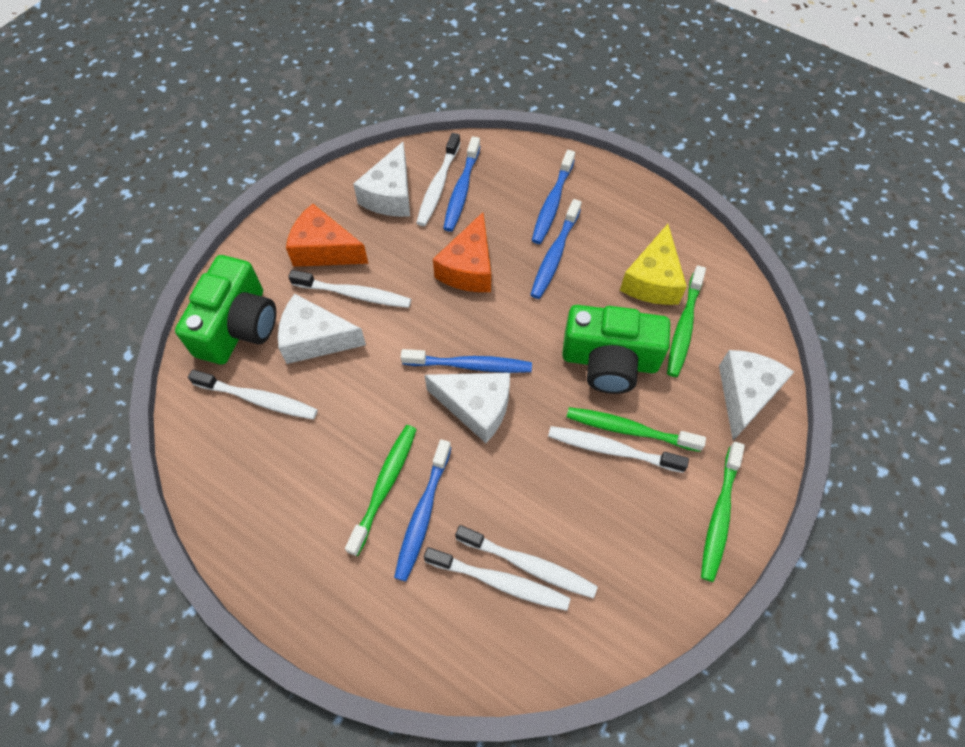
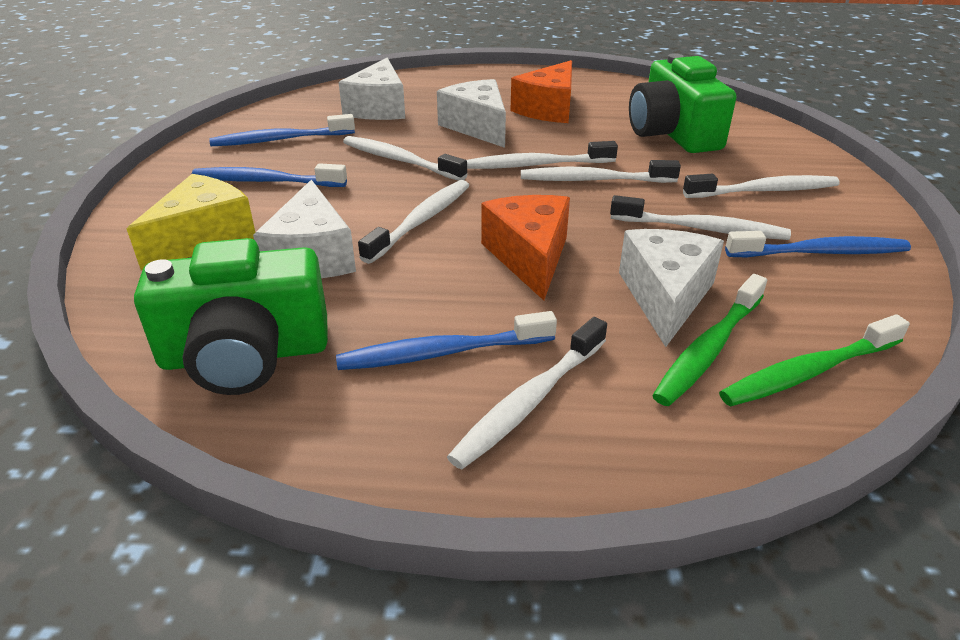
blue toothbrush: 5 -> 4
green toothbrush: 4 -> 2
white toothbrush: 6 -> 7

